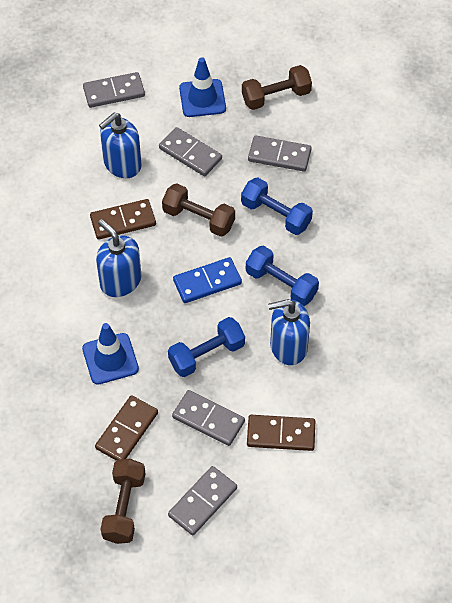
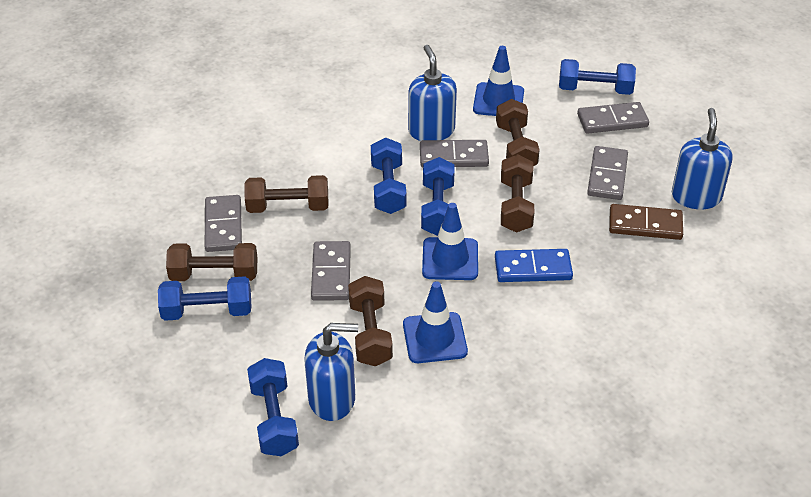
blue dumbbell: 3 -> 5
blue traffic cone: 2 -> 3
brown domino: 3 -> 1
brown dumbbell: 3 -> 5

